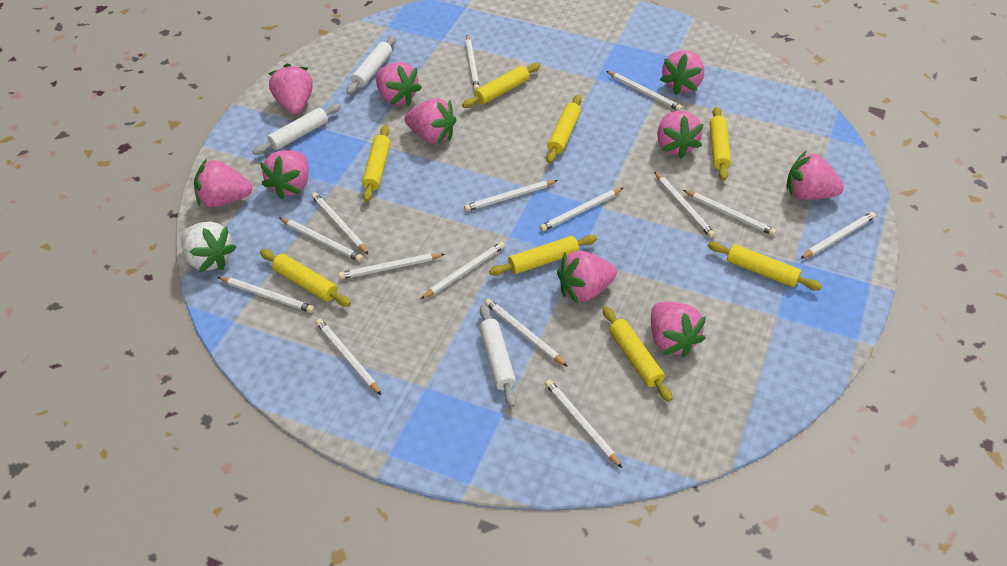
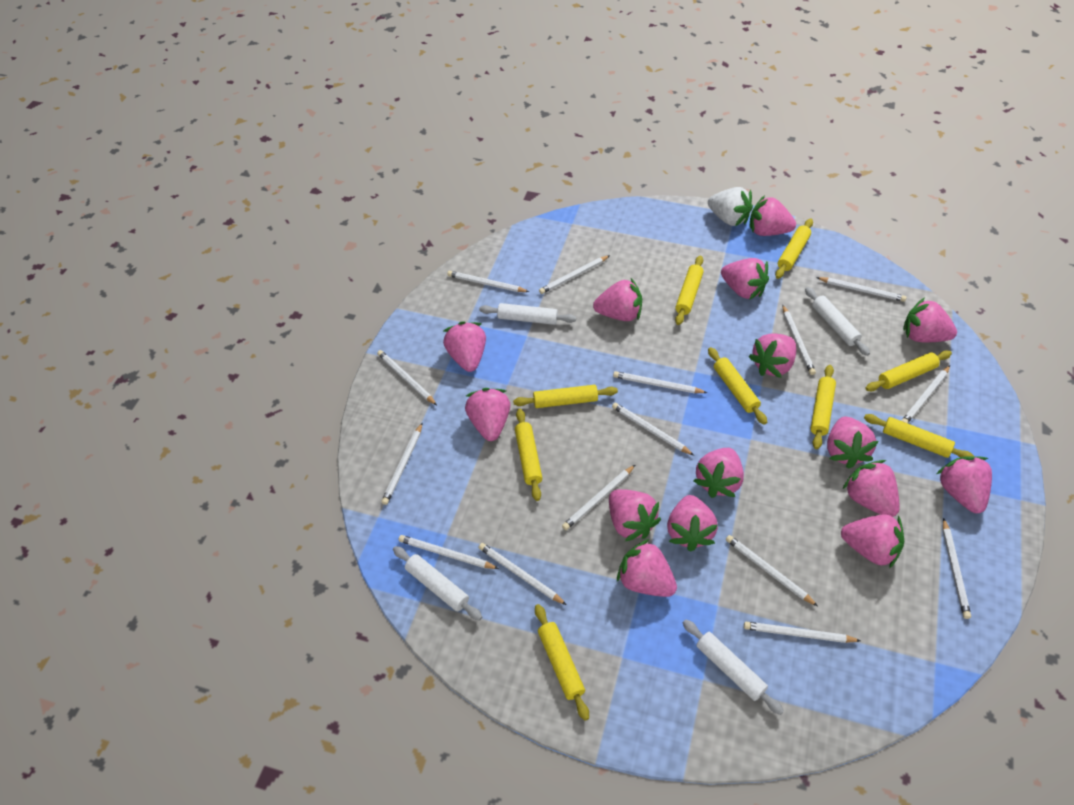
pink strawberry: 10 -> 15
white rolling pin: 3 -> 4
yellow rolling pin: 8 -> 9

